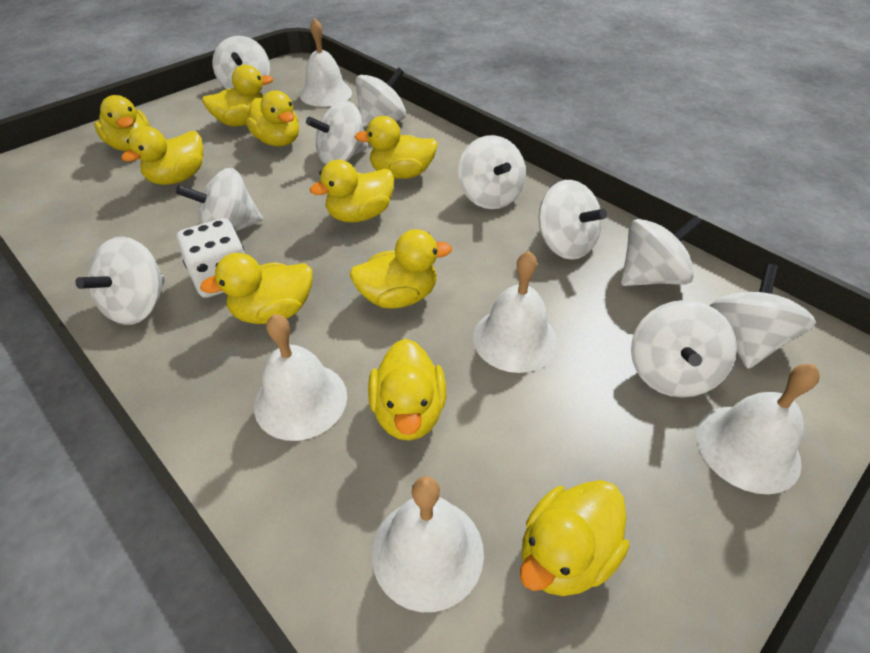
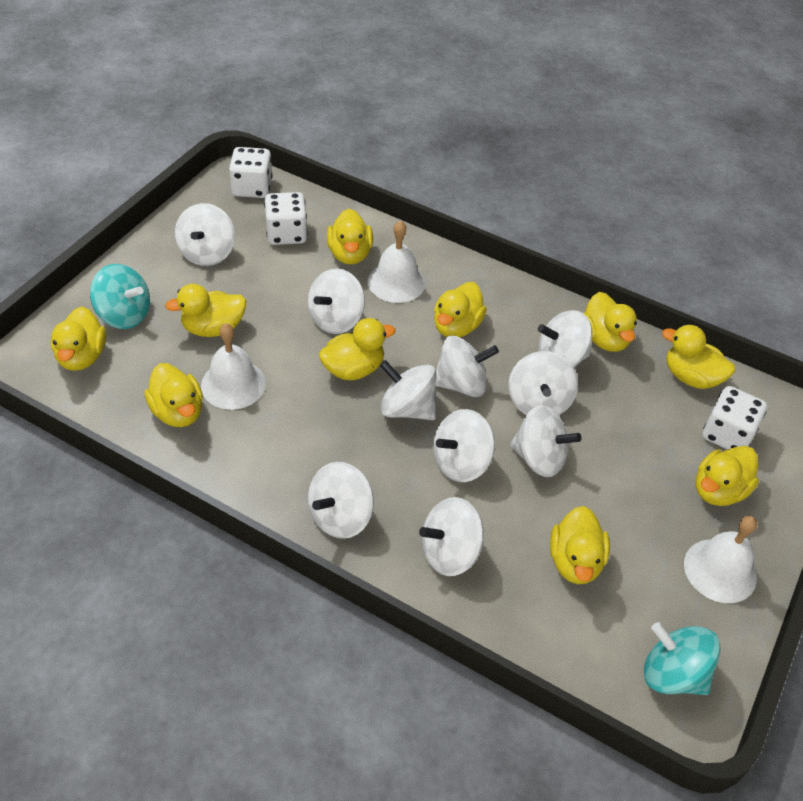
turquoise spinning top: 0 -> 2
white bell: 5 -> 3
white dice: 1 -> 3

